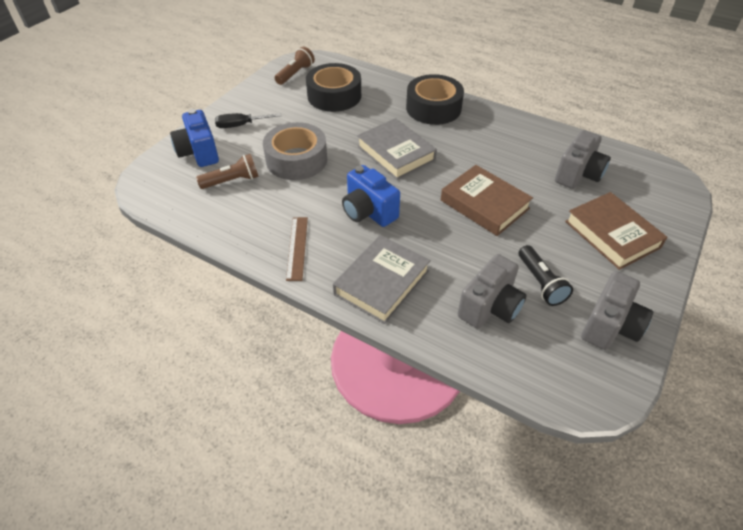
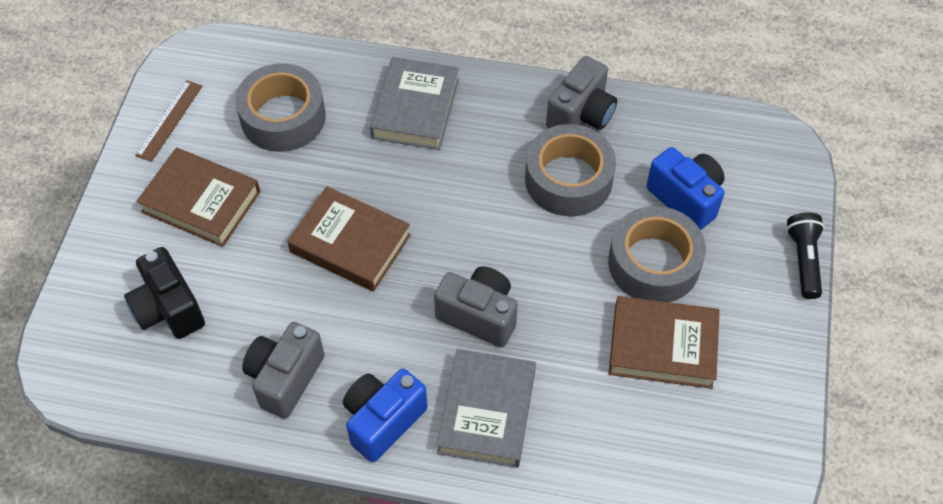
black camera: 0 -> 1
black screwdriver: 1 -> 0
black tape: 2 -> 0
brown book: 2 -> 3
brown flashlight: 2 -> 0
grey tape: 1 -> 3

